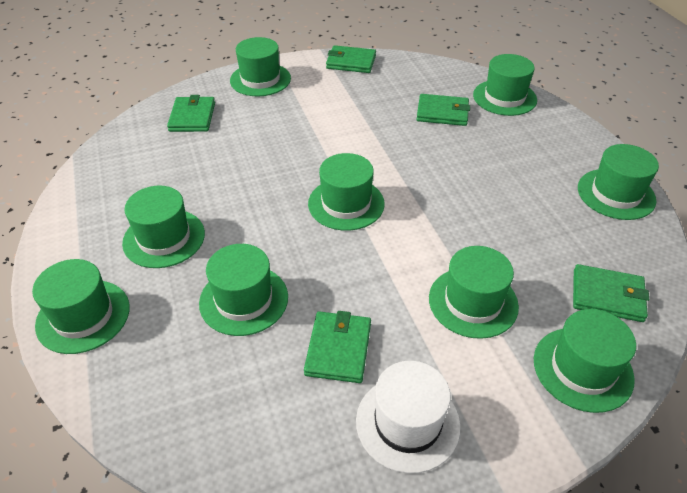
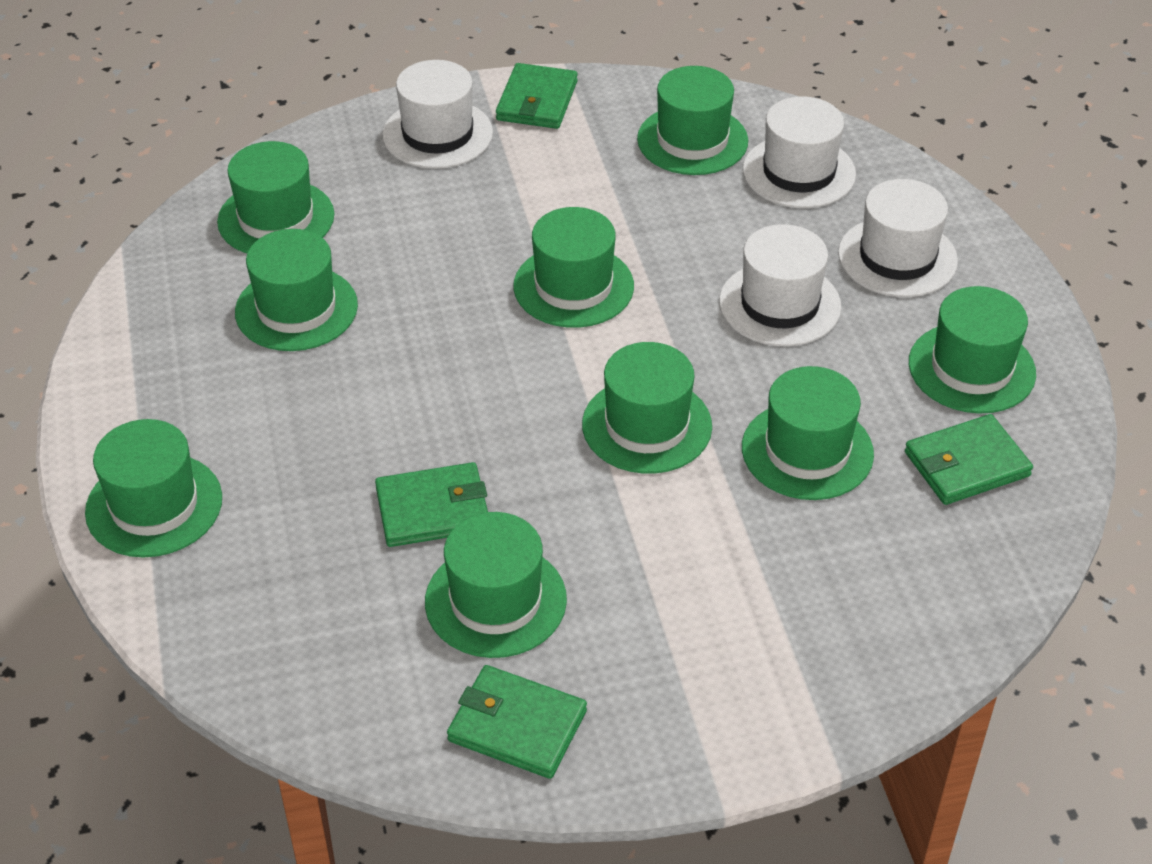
green wallet: 5 -> 4
white hat: 1 -> 4

